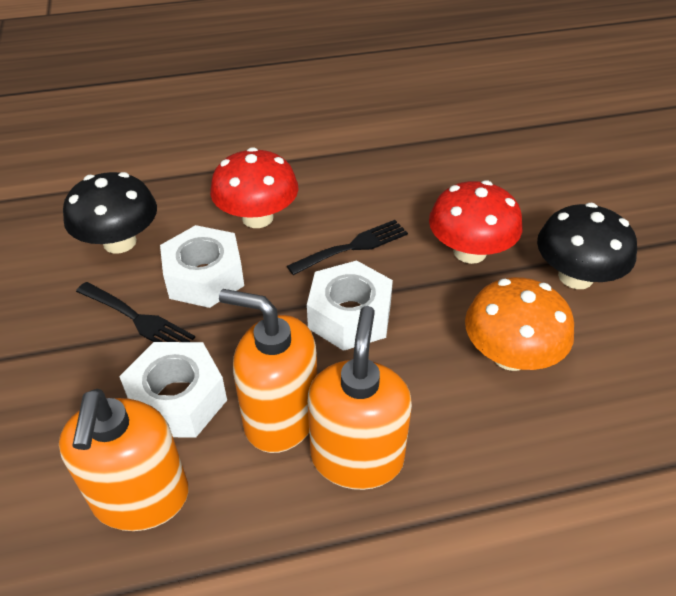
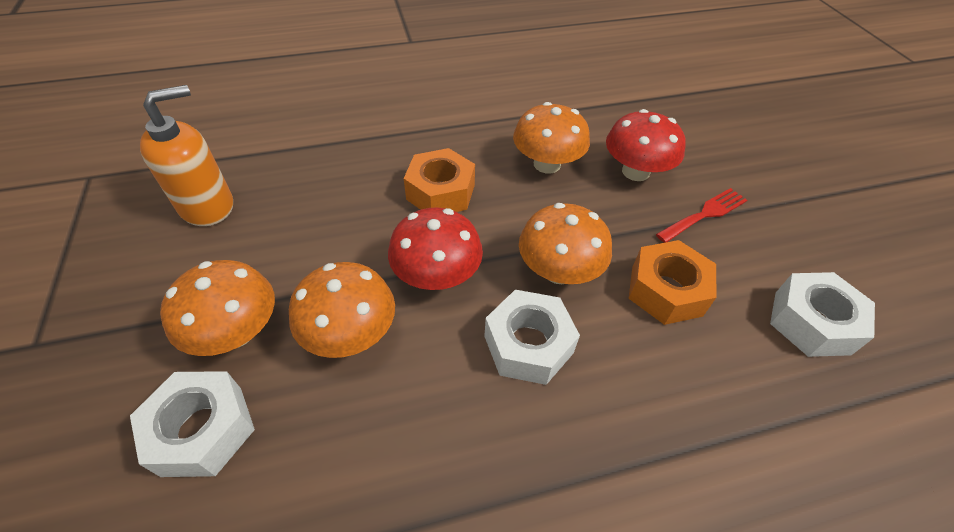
black fork: 2 -> 0
black mushroom: 2 -> 0
orange mushroom: 1 -> 4
orange nut: 0 -> 2
orange soap dispenser: 3 -> 1
red fork: 0 -> 1

